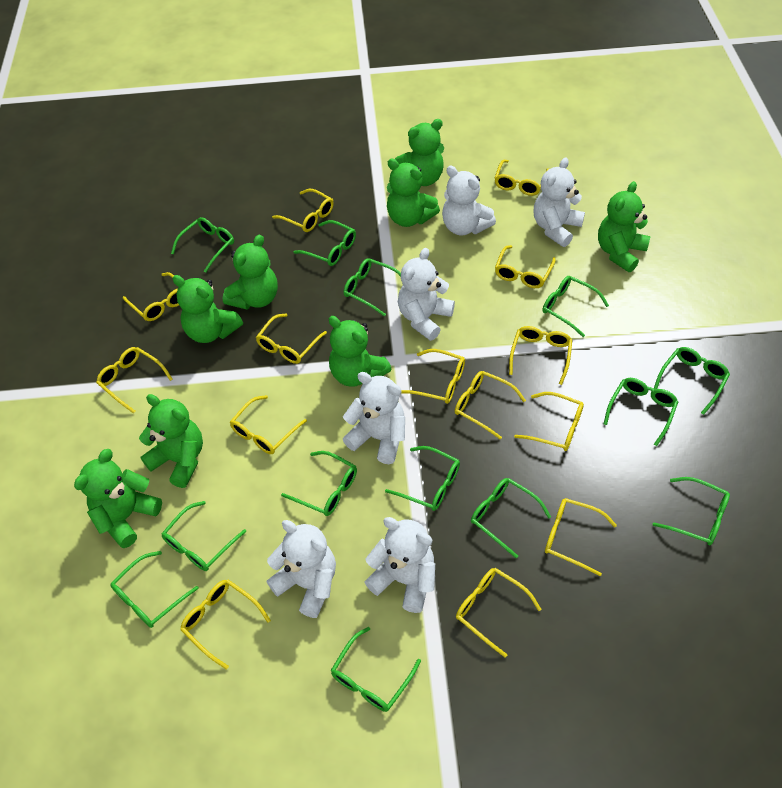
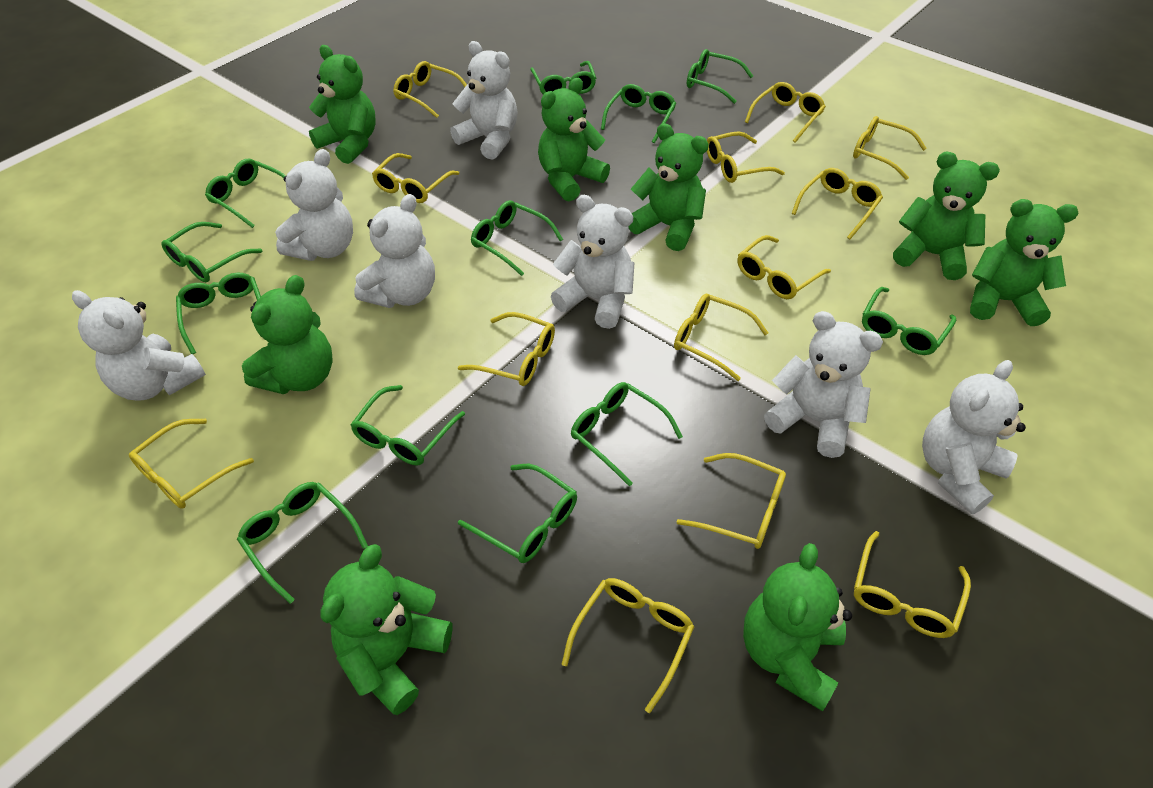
green glasses: 13 -> 12
white teddy bear: 6 -> 7
yellow glasses: 14 -> 13

